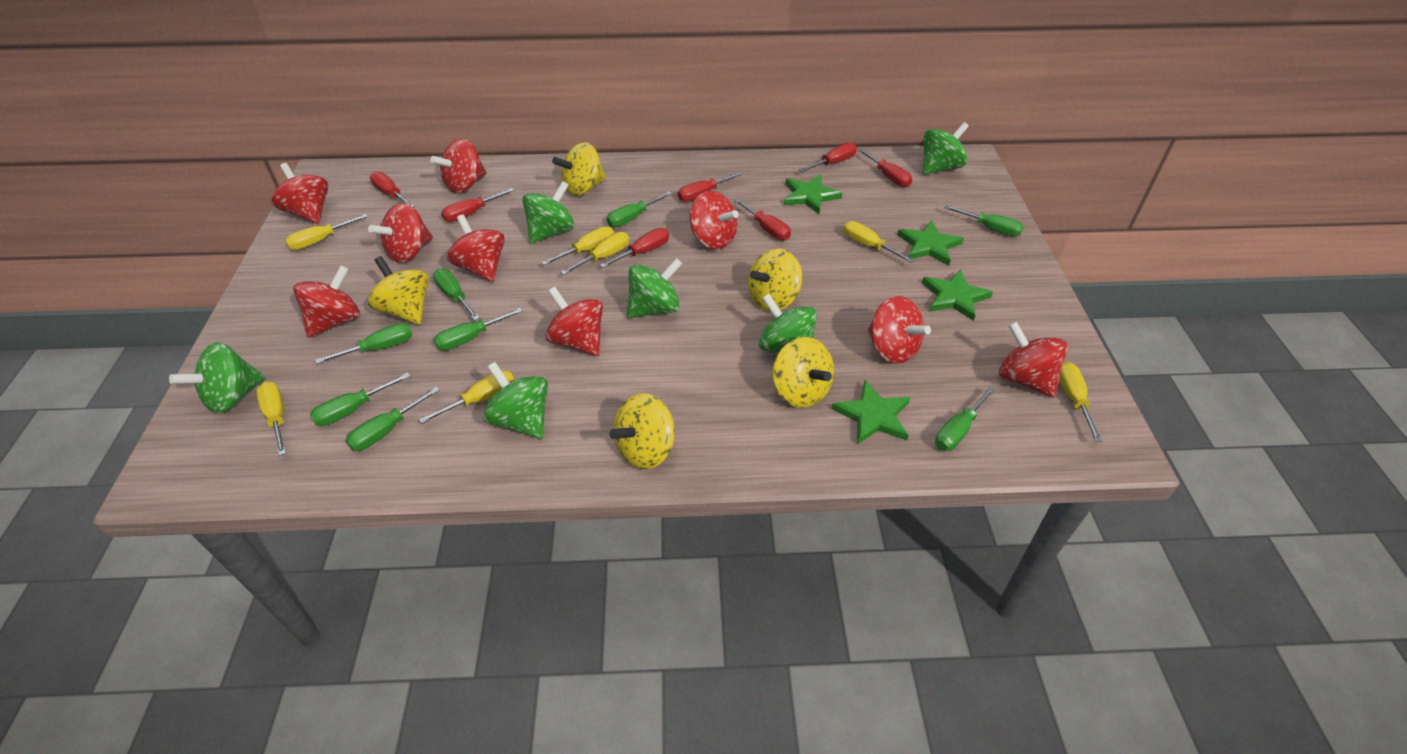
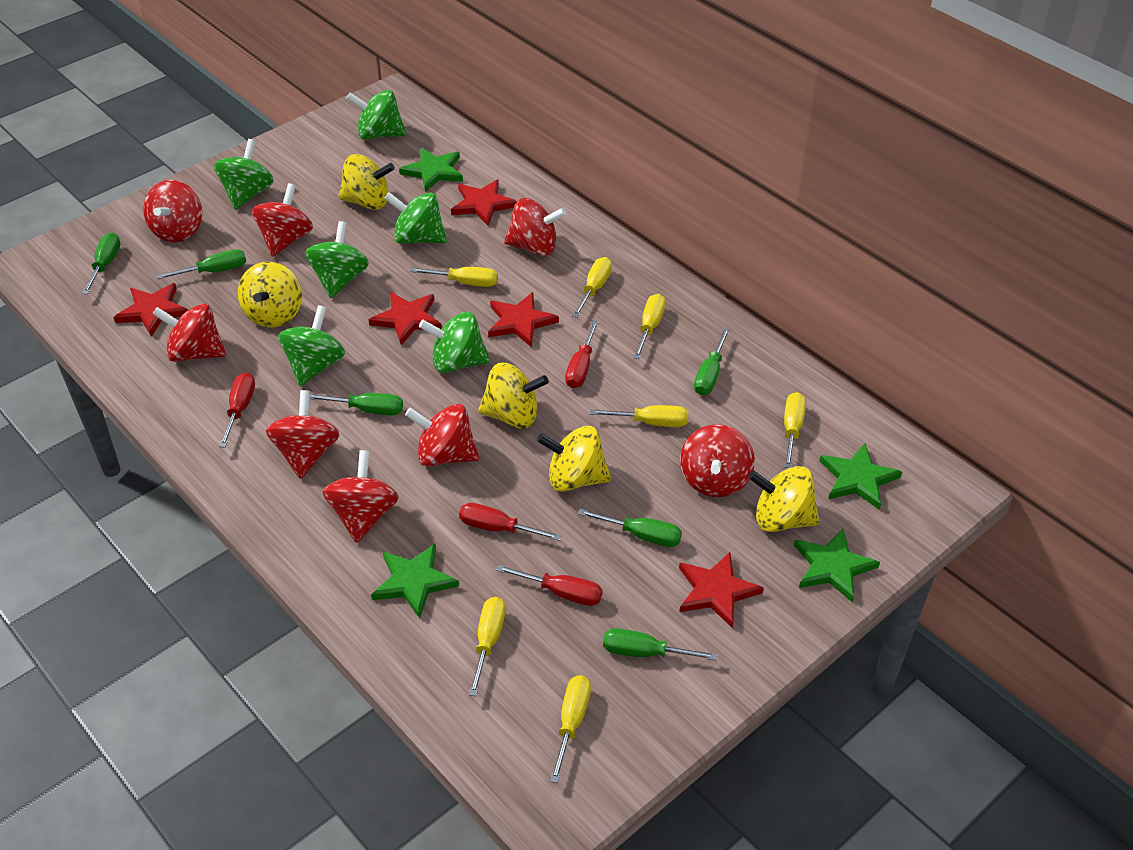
green screwdriver: 8 -> 6
red screwdriver: 7 -> 4
red spinning top: 9 -> 8
red star: 0 -> 5

